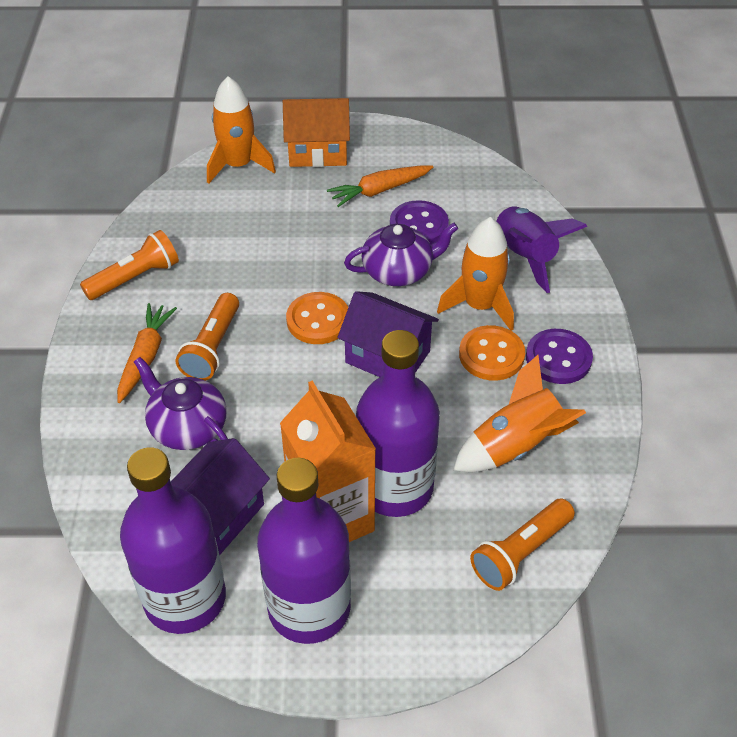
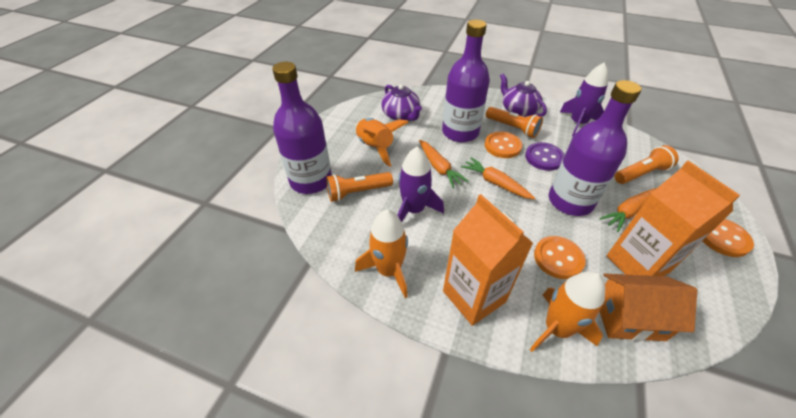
orange button: 2 -> 3
orange carrot: 2 -> 3
orange carton: 1 -> 2
purple button: 2 -> 1
purple house: 2 -> 0
purple rocket: 1 -> 2

